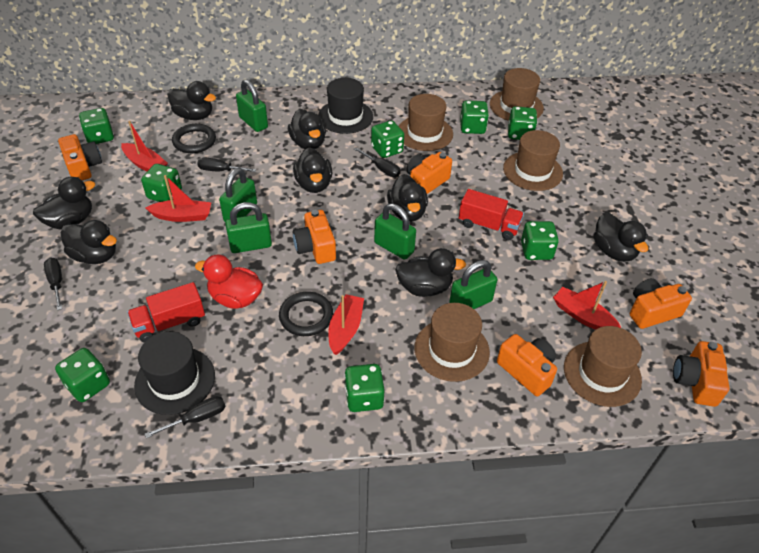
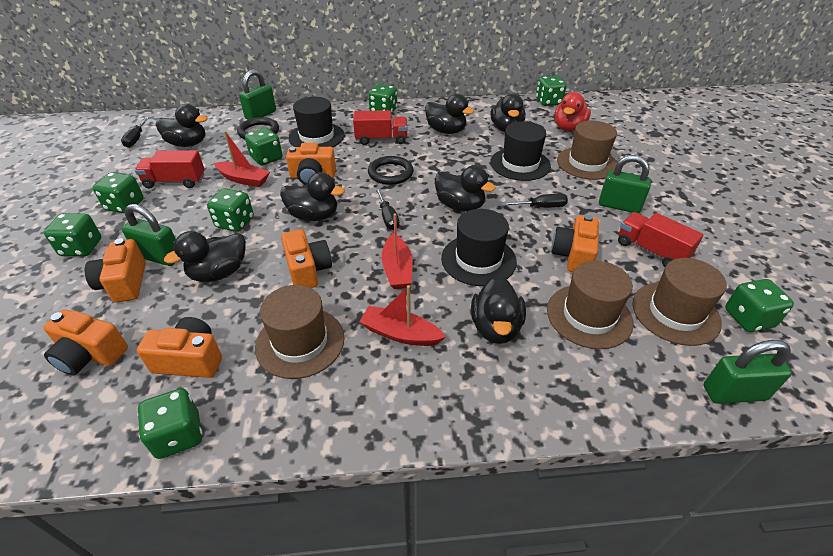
black duck: 8 -> 7
black hat: 2 -> 3
black screwdriver: 4 -> 3
brown hat: 5 -> 4
green padlock: 5 -> 4
red boat: 4 -> 3
red truck: 2 -> 3

